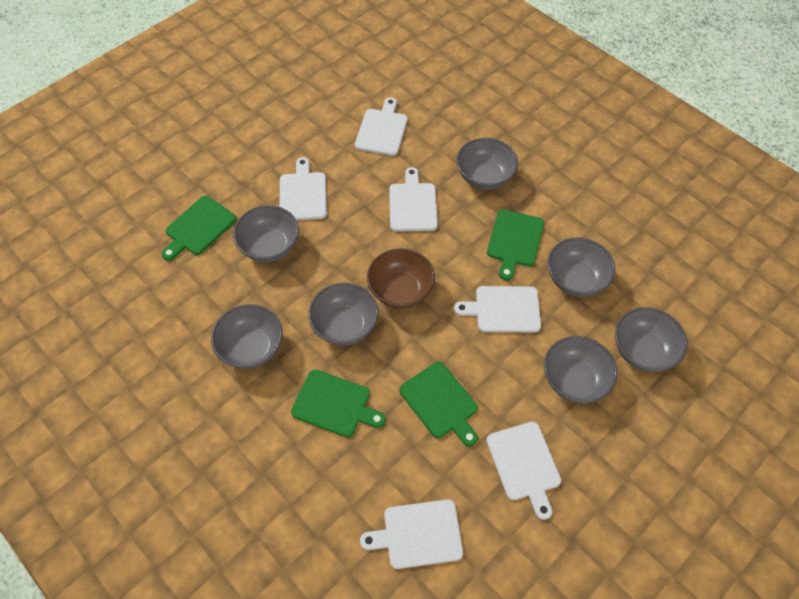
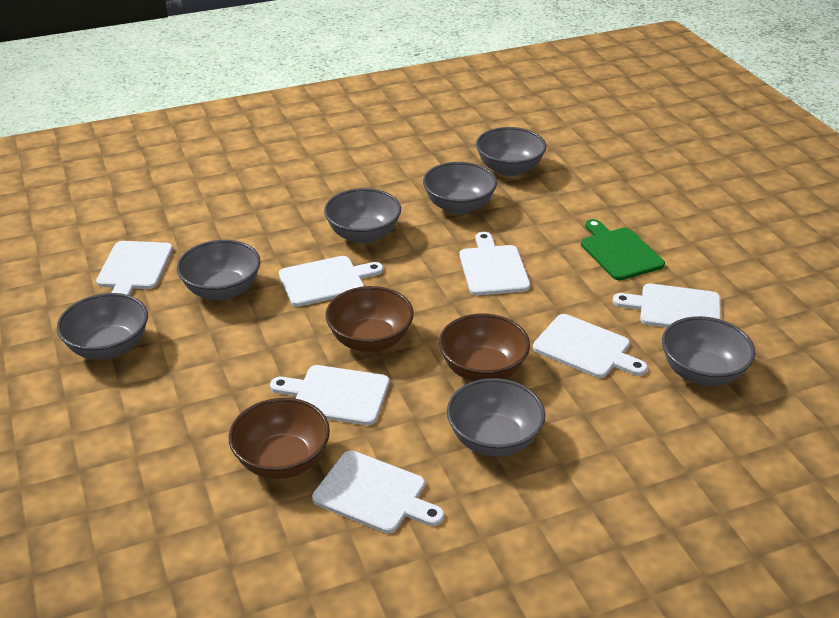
brown bowl: 1 -> 3
green cutting board: 4 -> 1
white cutting board: 6 -> 7

